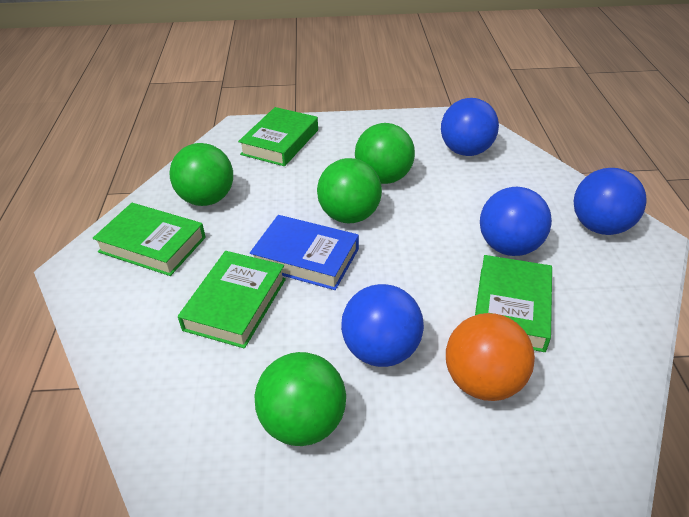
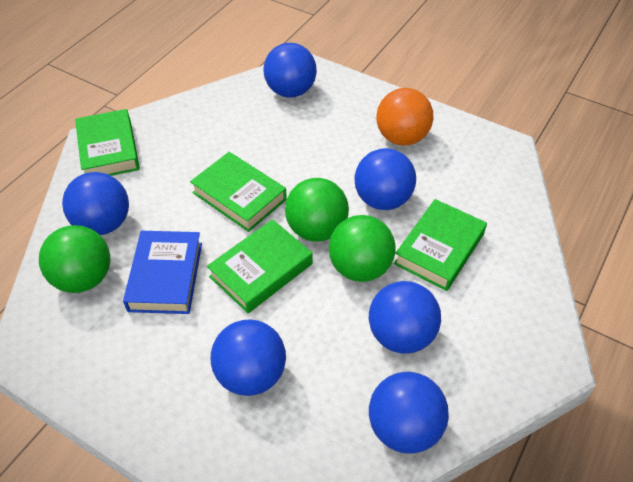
blue ball: 4 -> 6
green ball: 4 -> 3

